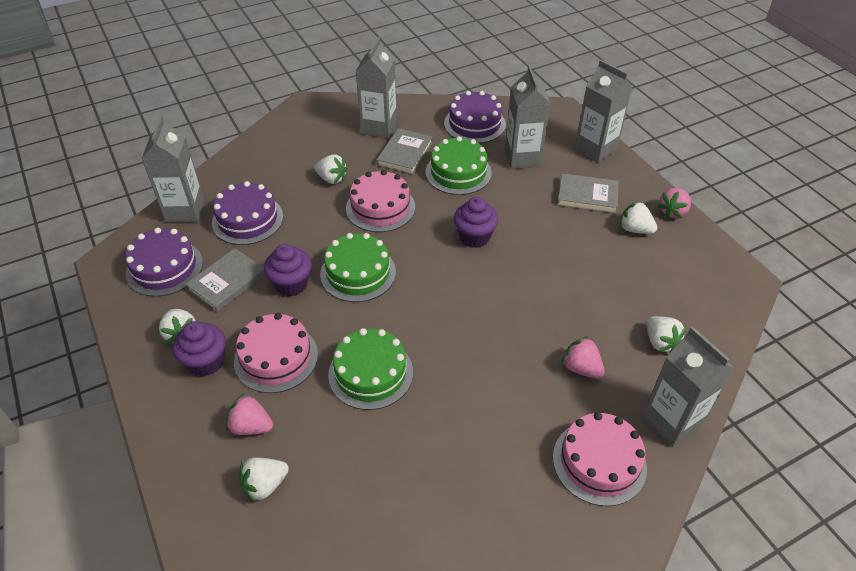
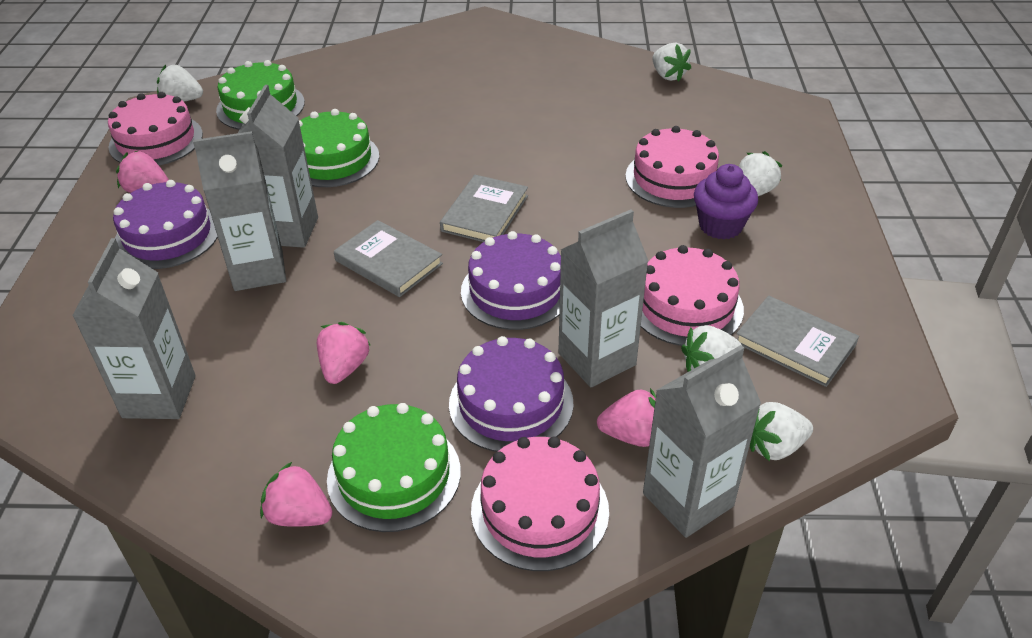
pink cake: 3 -> 4
pink strawberry: 3 -> 4
purple cupcake: 3 -> 1

